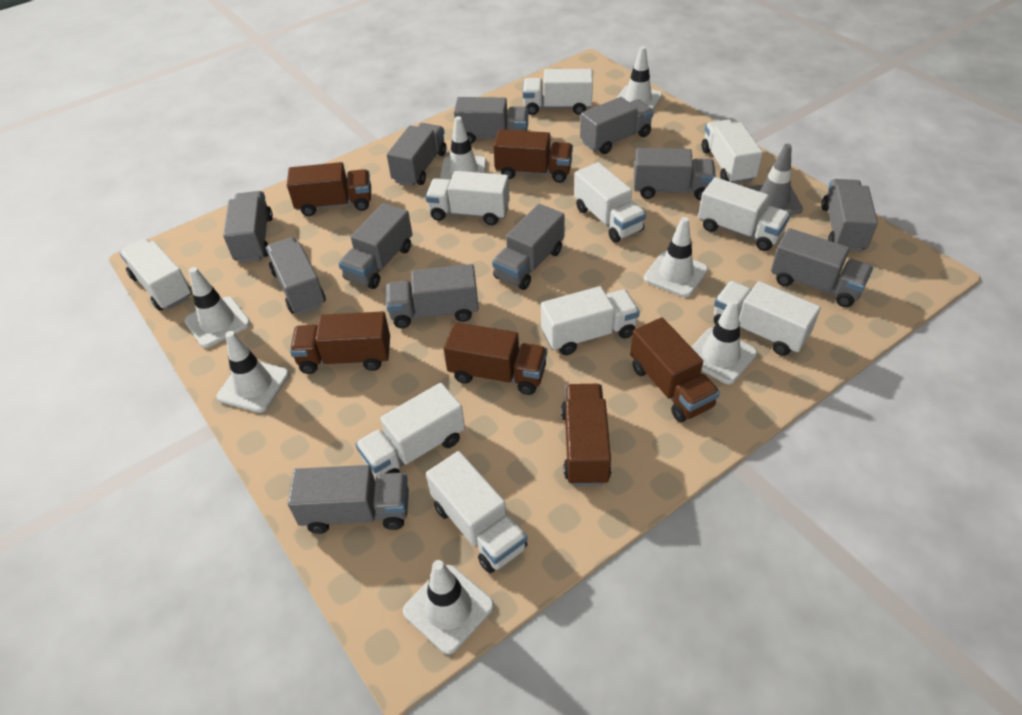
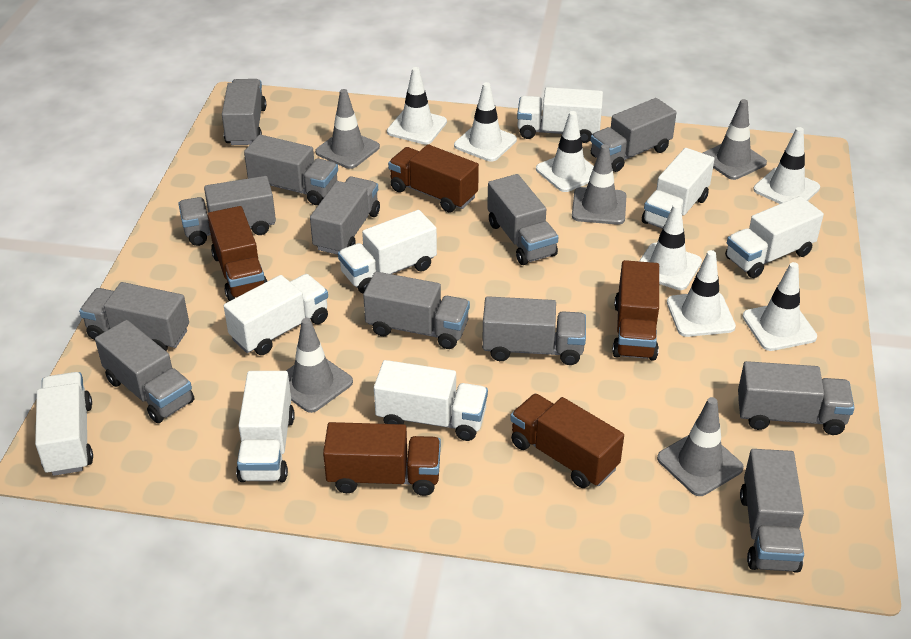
brown truck: 6 -> 5
grey traffic cone: 1 -> 5
white truck: 10 -> 8

